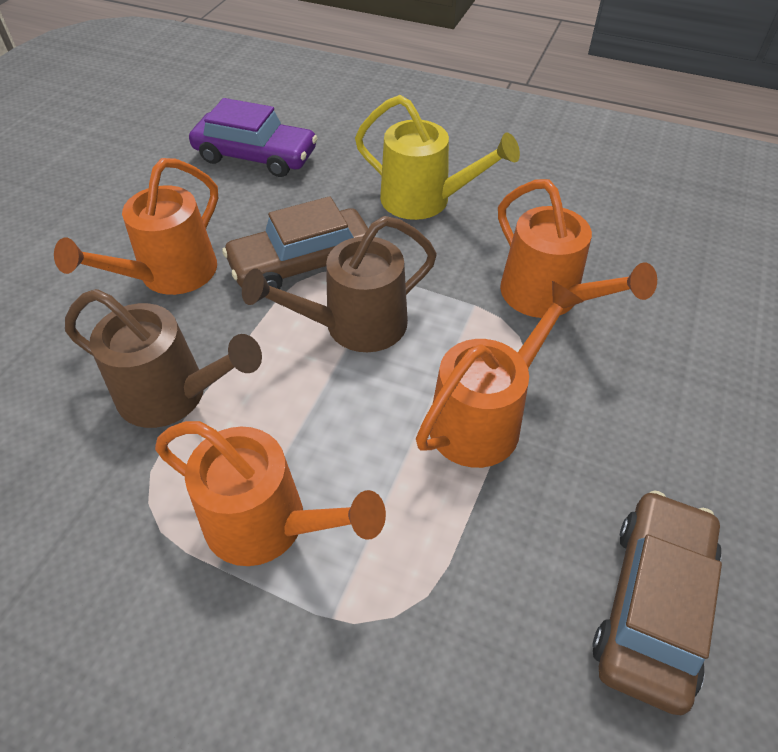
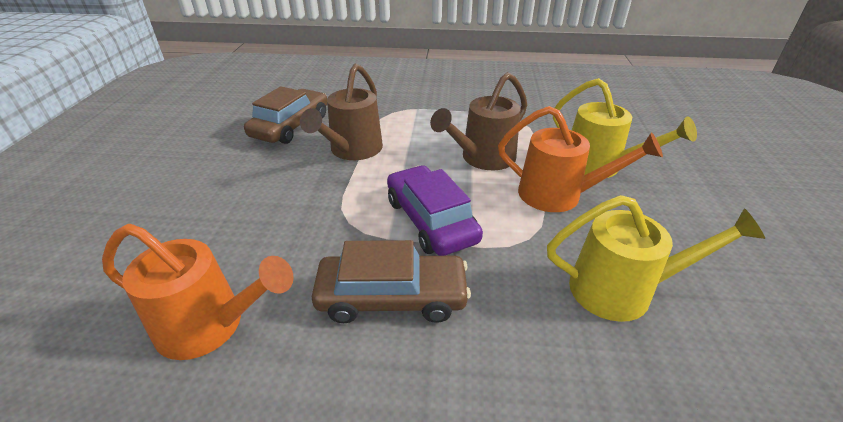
orange watering can: 4 -> 2
yellow watering can: 1 -> 2

